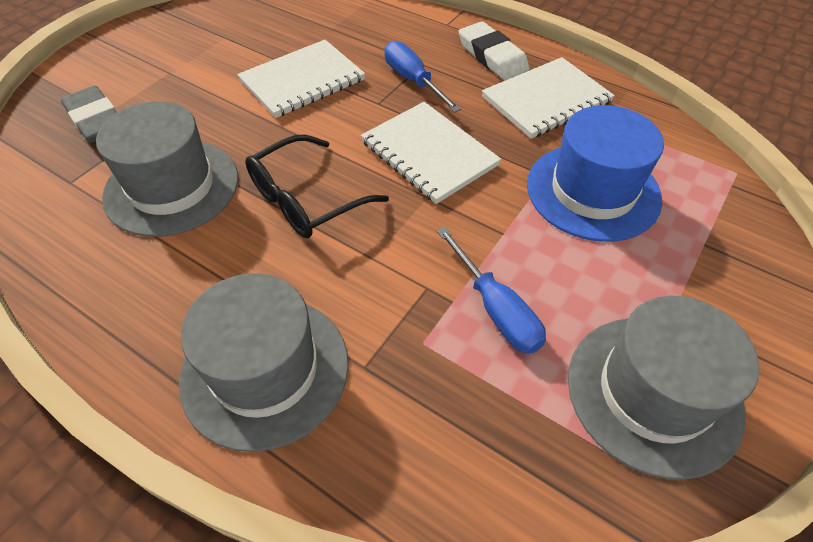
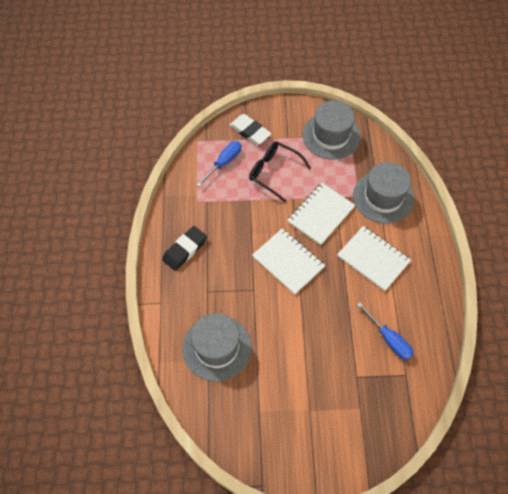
black eraser: 0 -> 1
blue hat: 1 -> 0
grey eraser: 1 -> 0

